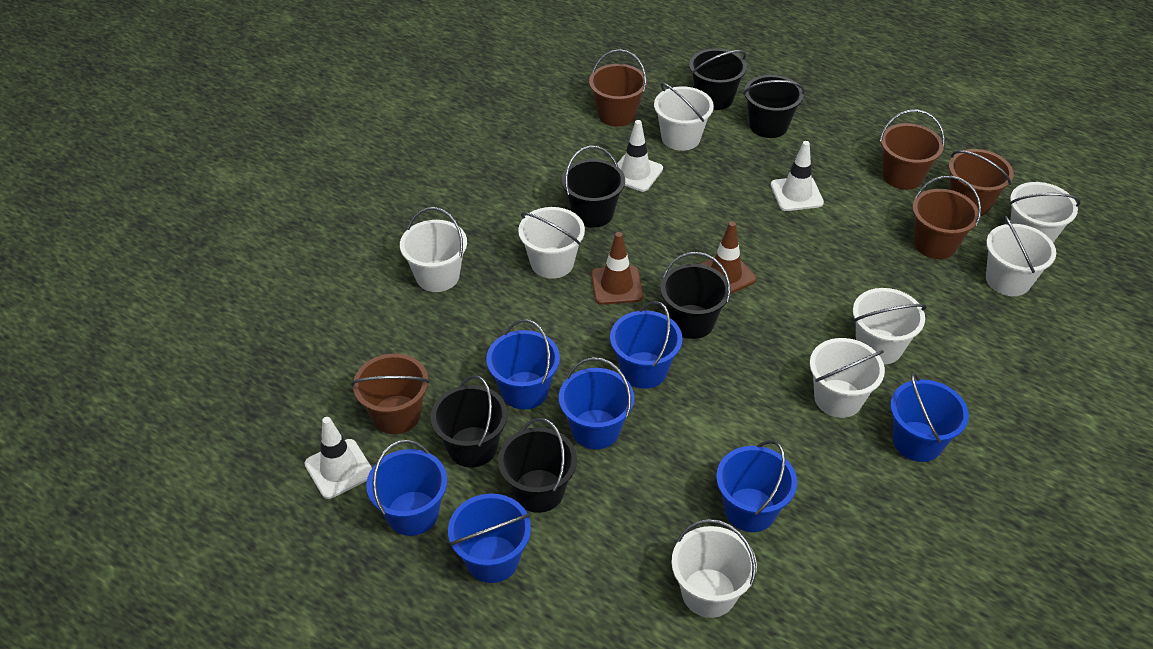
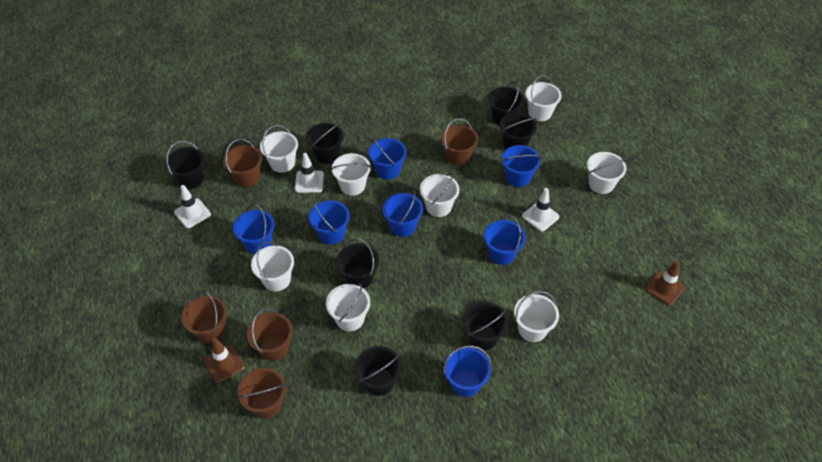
black bucket: 6 -> 7

